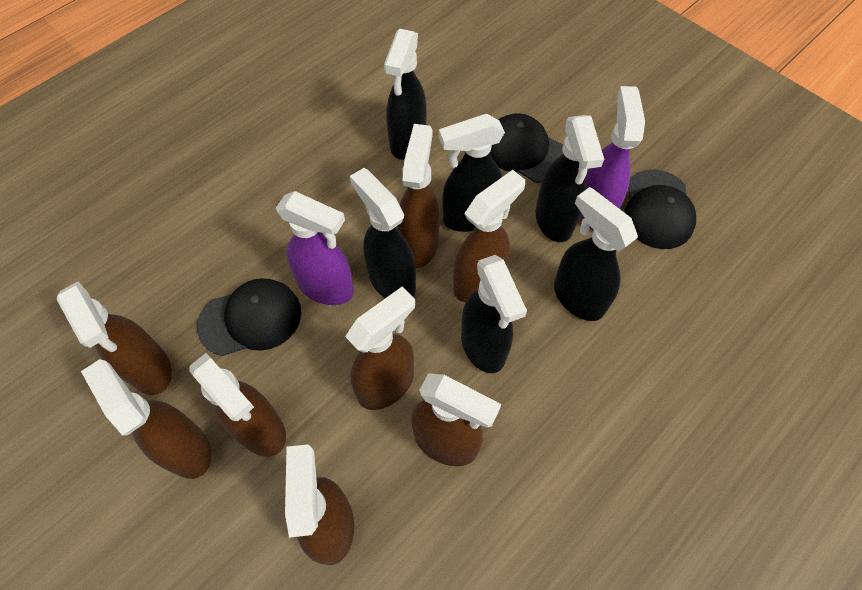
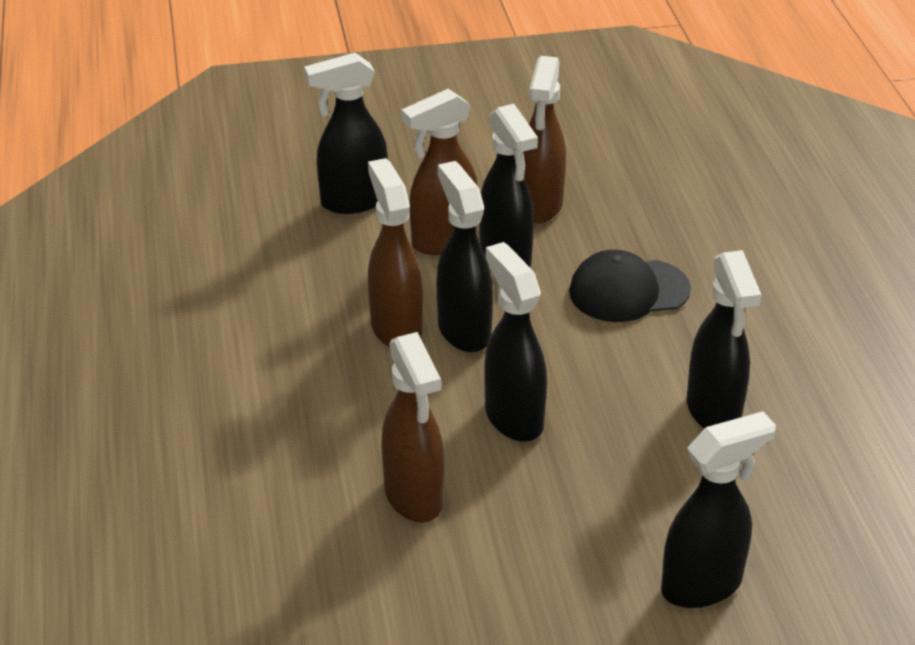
black cap: 3 -> 1
brown spray bottle: 8 -> 4
purple spray bottle: 2 -> 0

